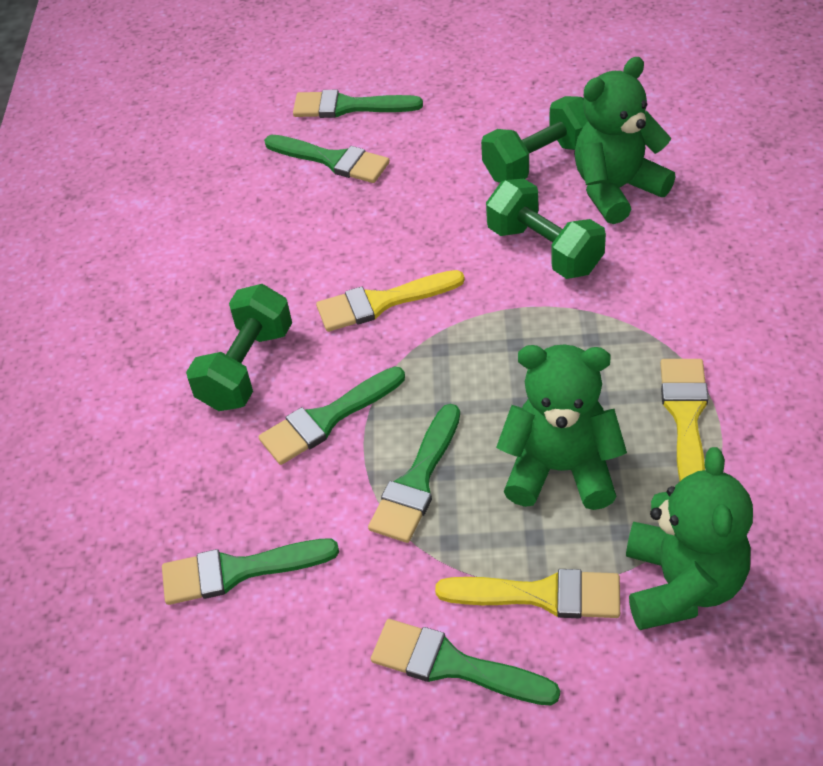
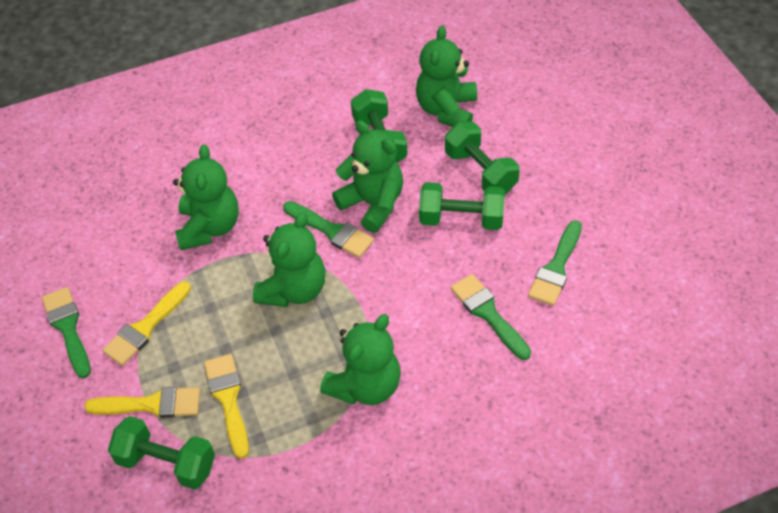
green brush: 6 -> 4
green dumbbell: 3 -> 4
green teddy bear: 3 -> 5

